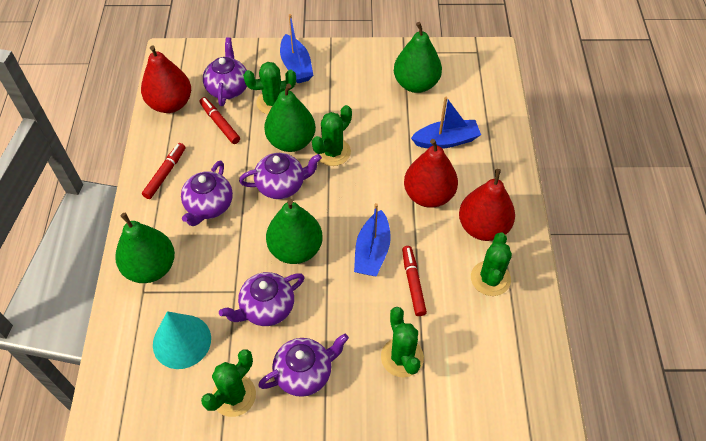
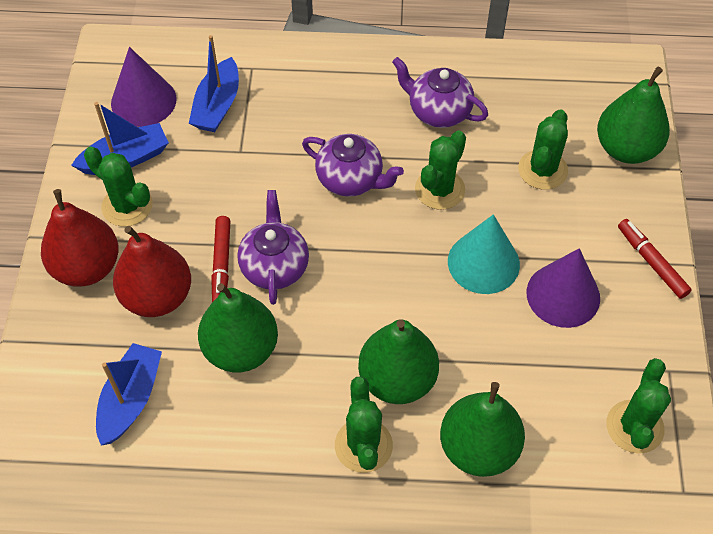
purple cone: 0 -> 2
purple teapot: 5 -> 3
red marker: 3 -> 2
red pear: 3 -> 2

